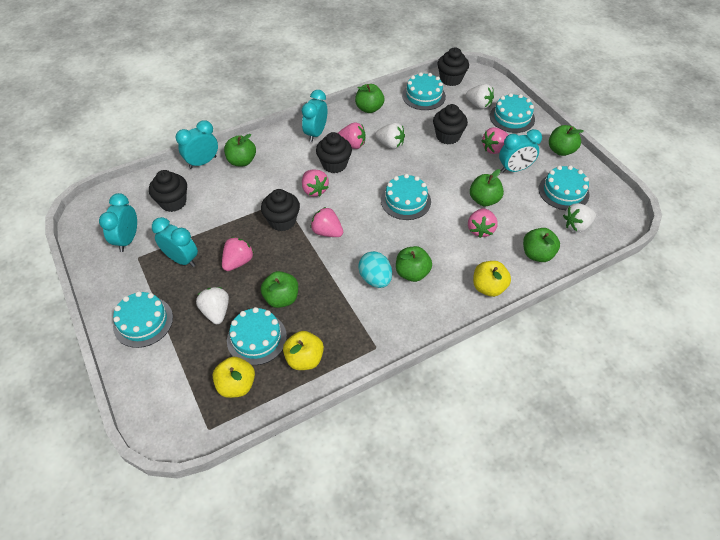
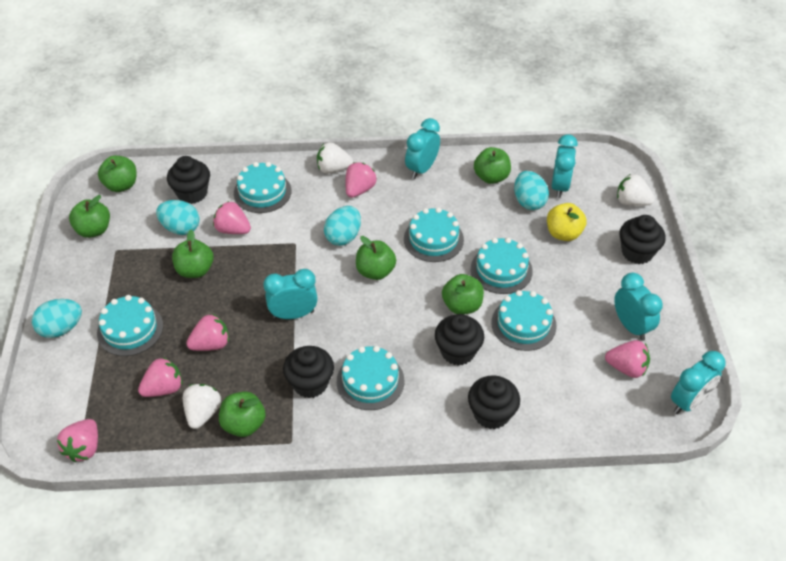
turquoise egg: 1 -> 4
white strawberry: 4 -> 3
yellow apple: 3 -> 1

